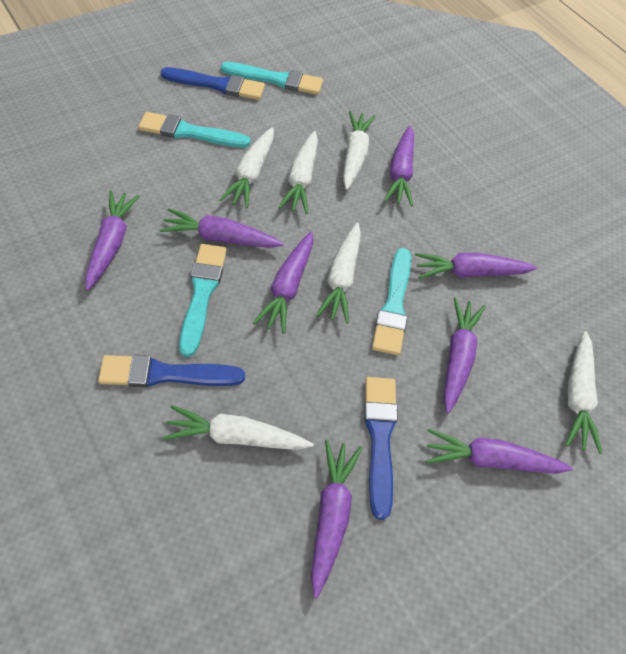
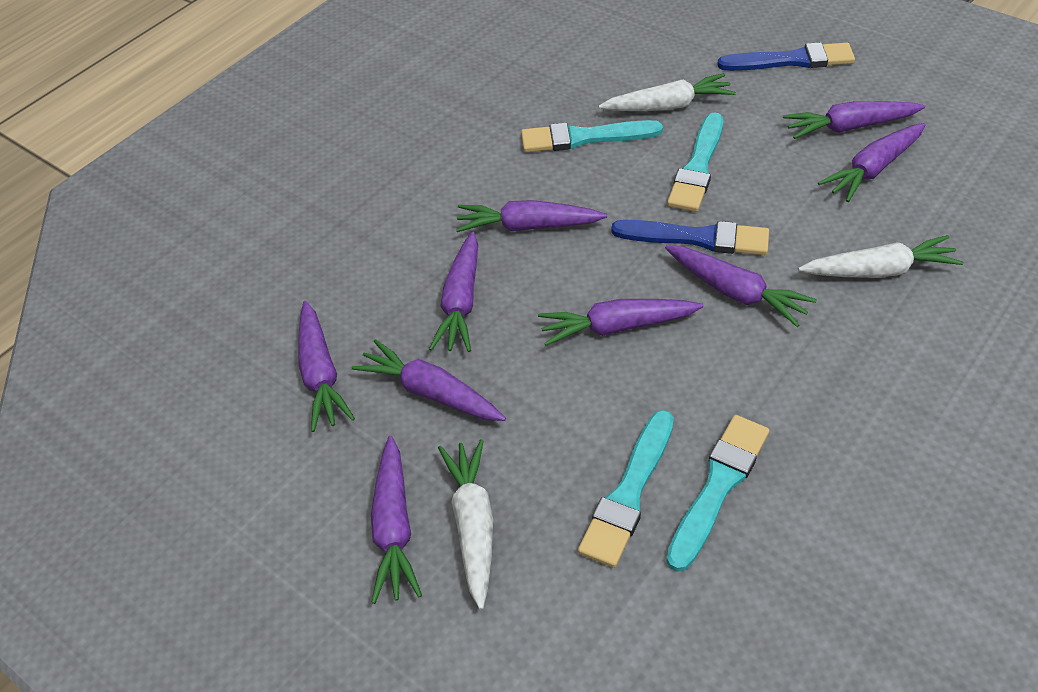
blue brush: 3 -> 2
purple carrot: 8 -> 9
white carrot: 6 -> 3

